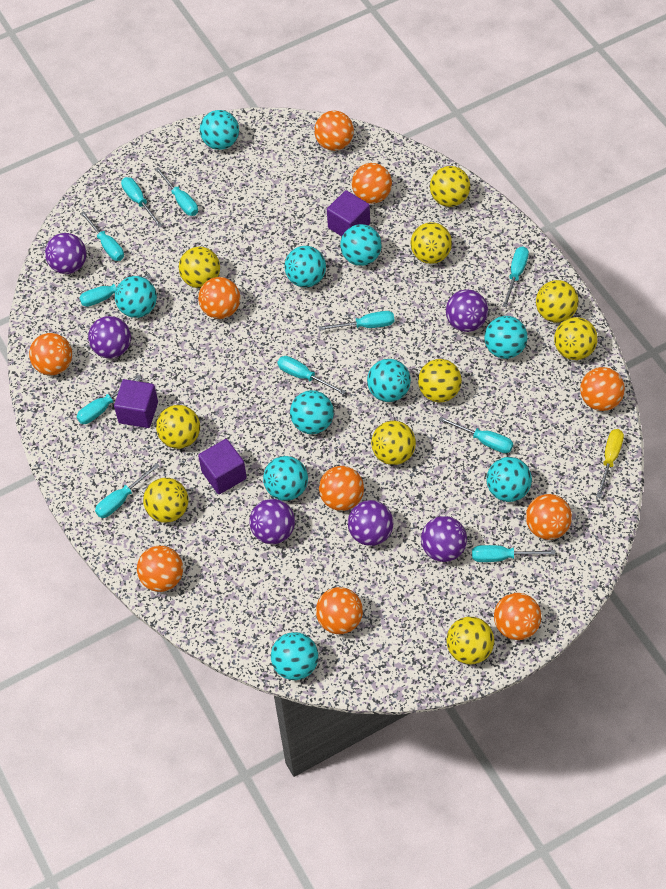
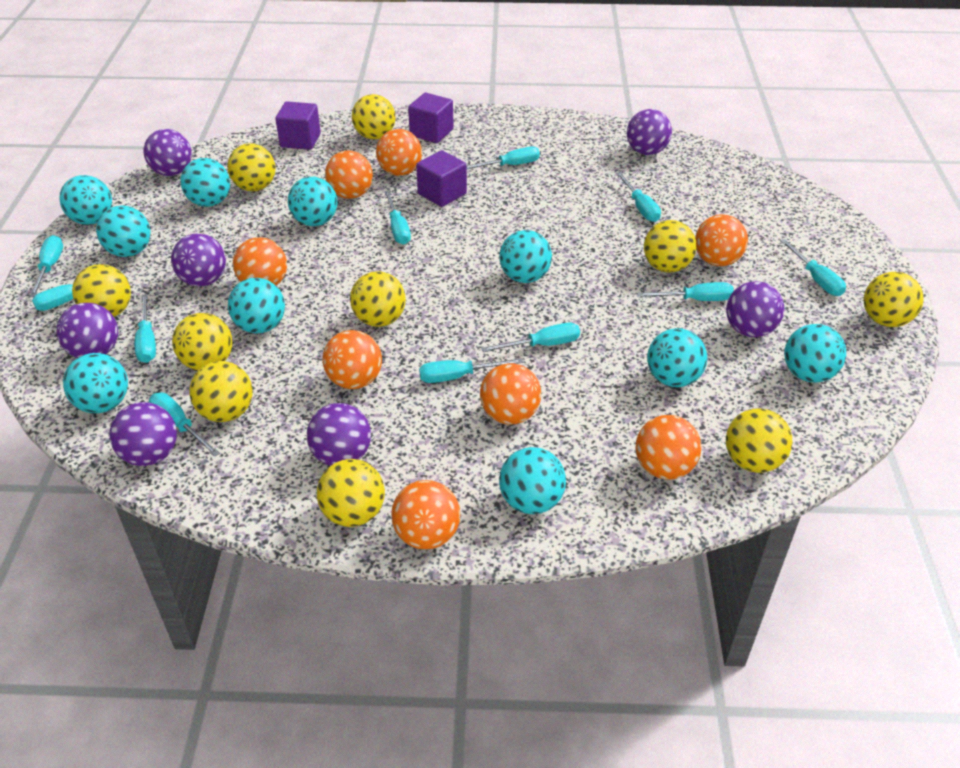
orange ball: 10 -> 8
purple ball: 6 -> 7
yellow screwdriver: 1 -> 0

